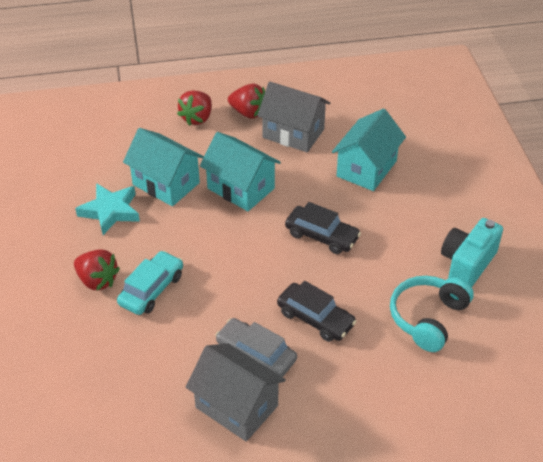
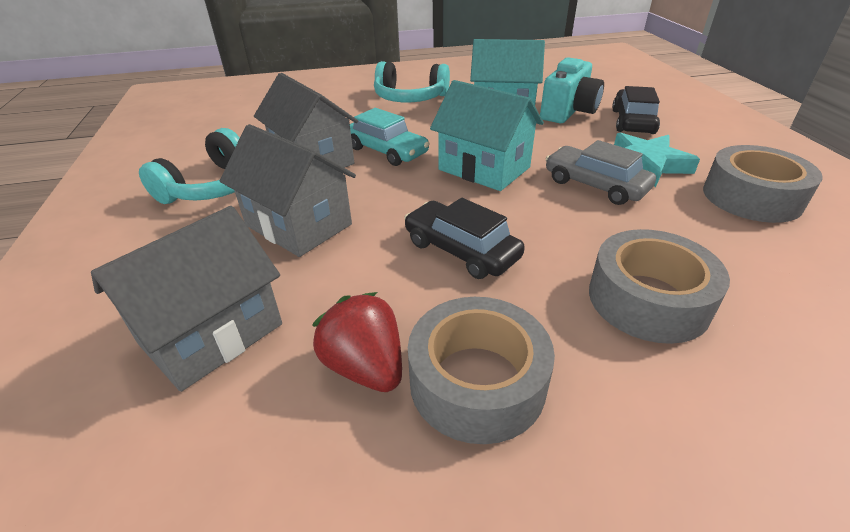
grey house: 2 -> 3
grey tape: 0 -> 3
red strawberry: 3 -> 1
turquoise headphones: 1 -> 2
turquoise house: 3 -> 2

